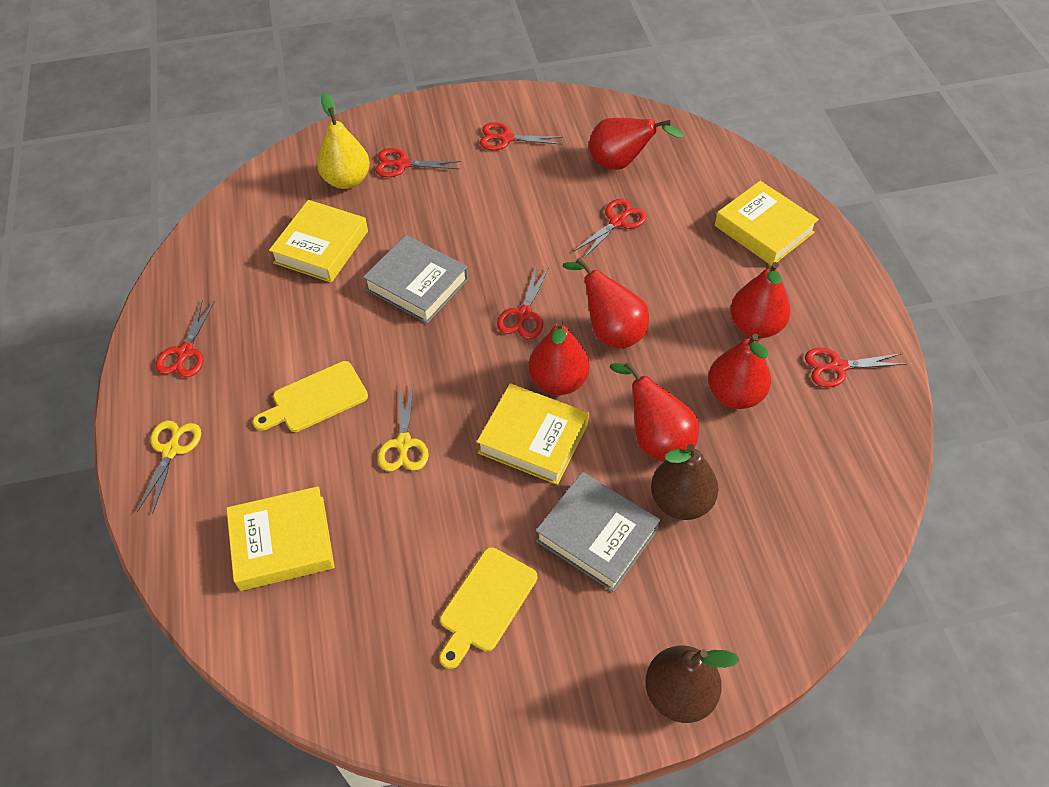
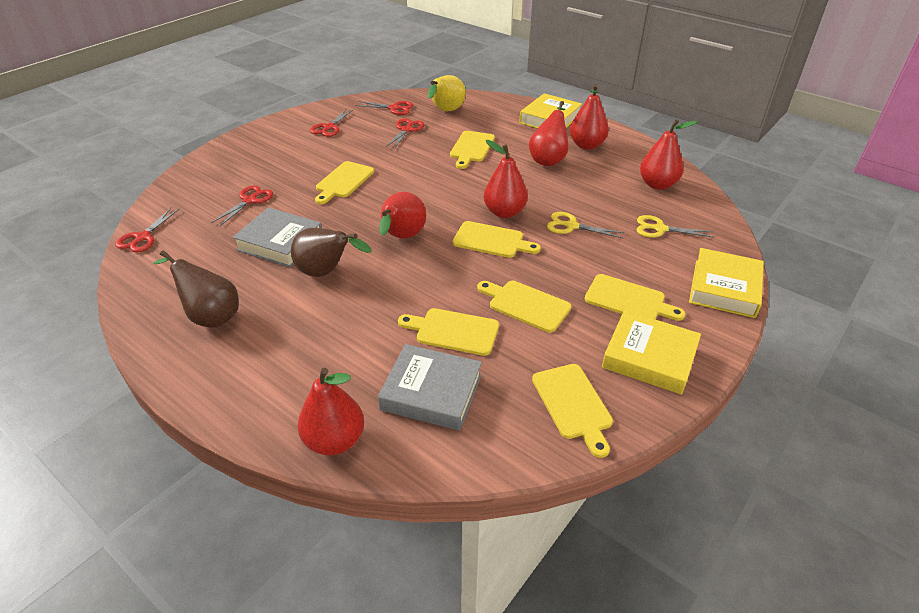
red scissors: 6 -> 5
yellow book: 4 -> 3
yellow cutting board: 2 -> 7

